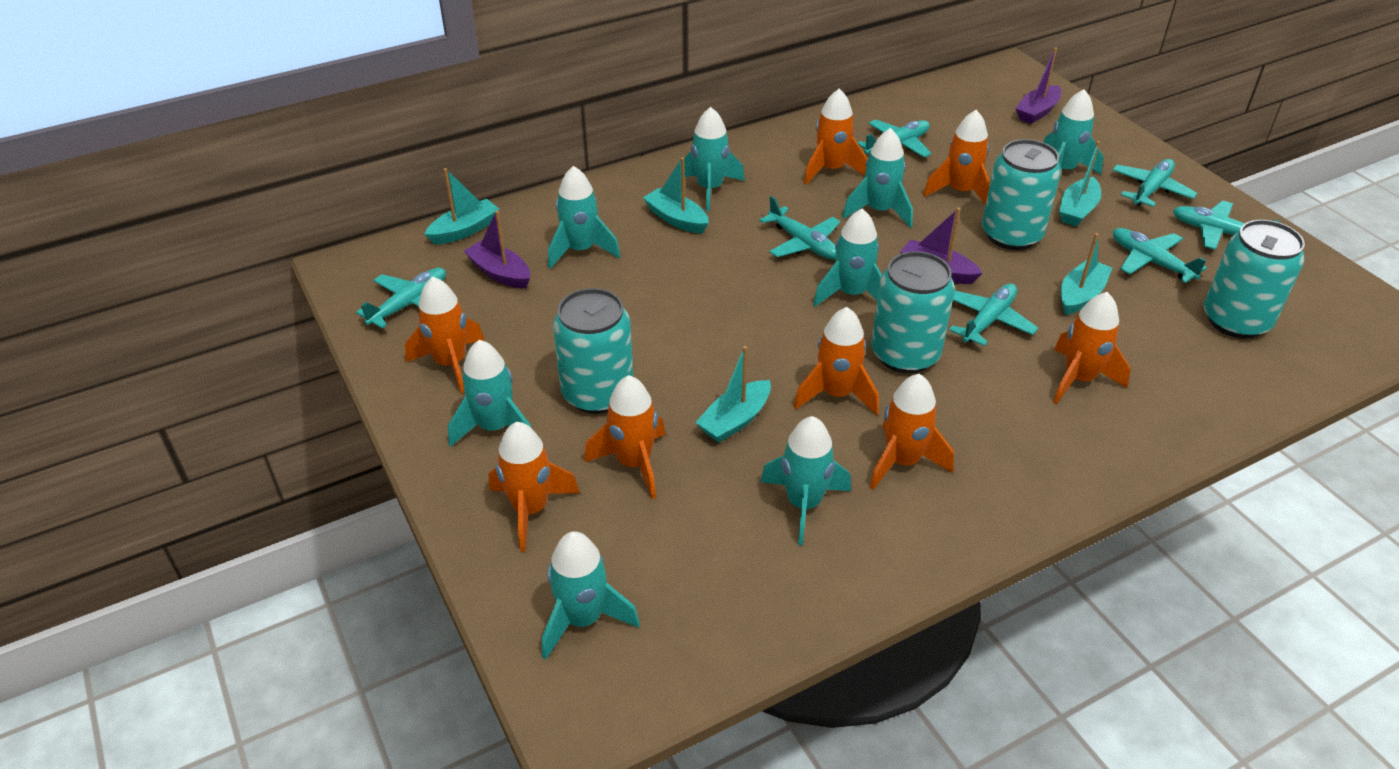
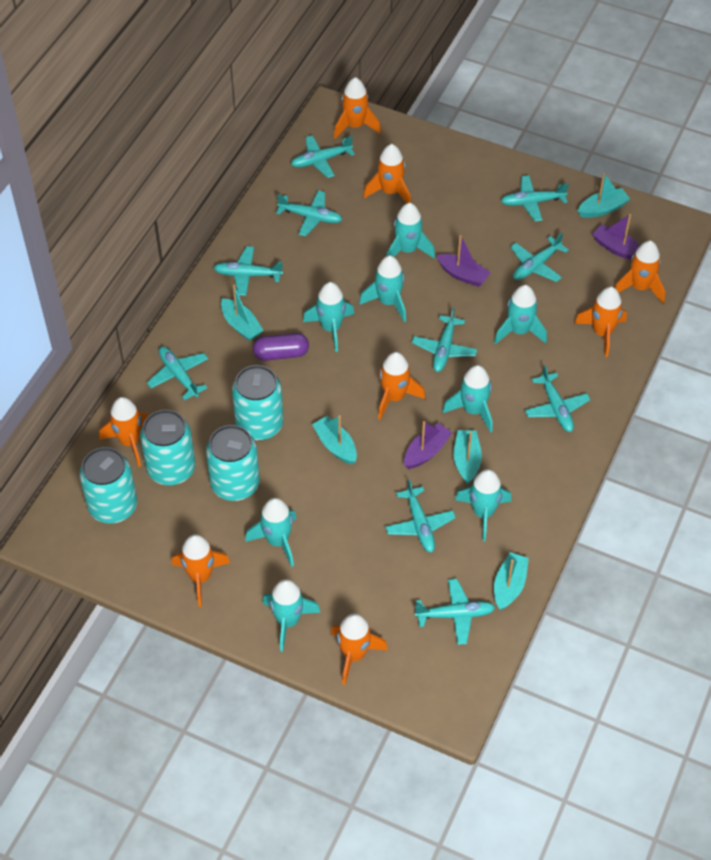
purple capsule: 0 -> 1
turquoise plane: 7 -> 10

